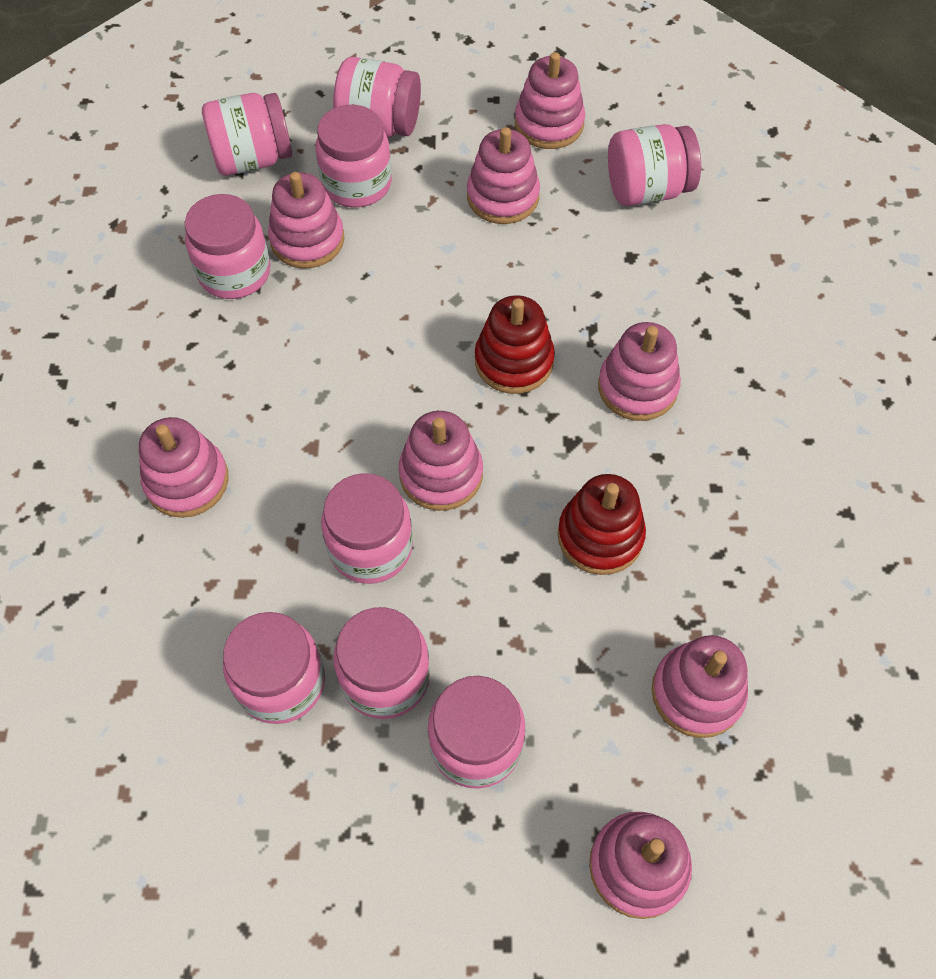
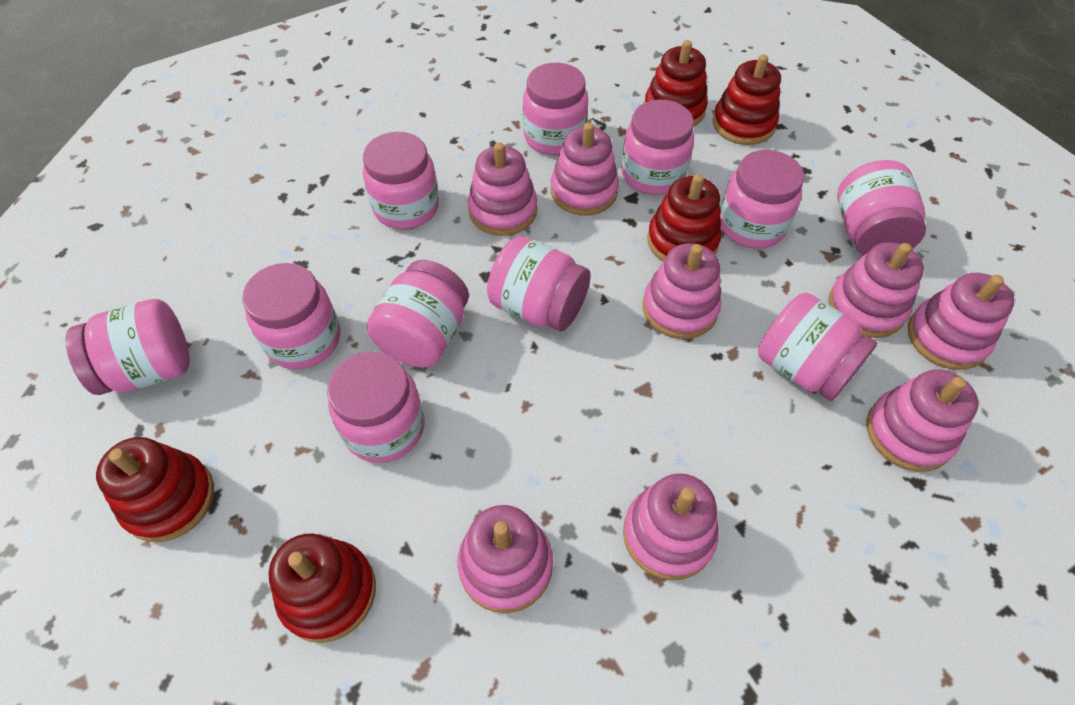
pink jar: 9 -> 11
red stacking toy: 2 -> 5

